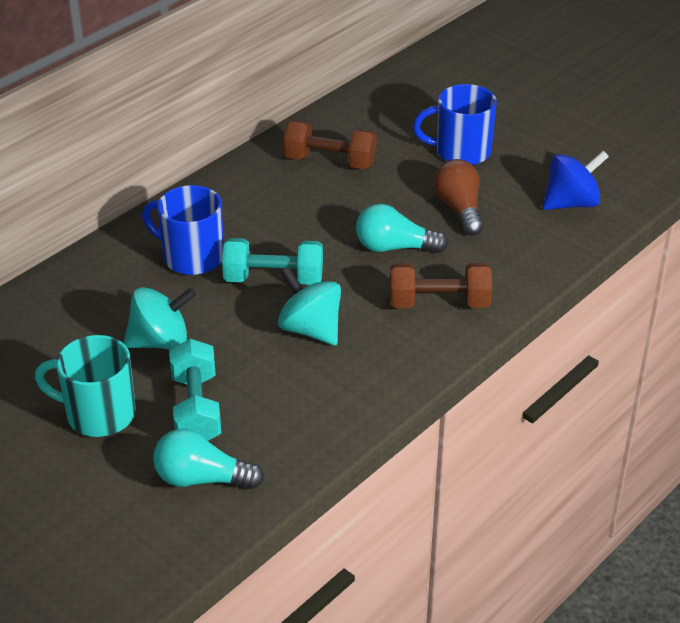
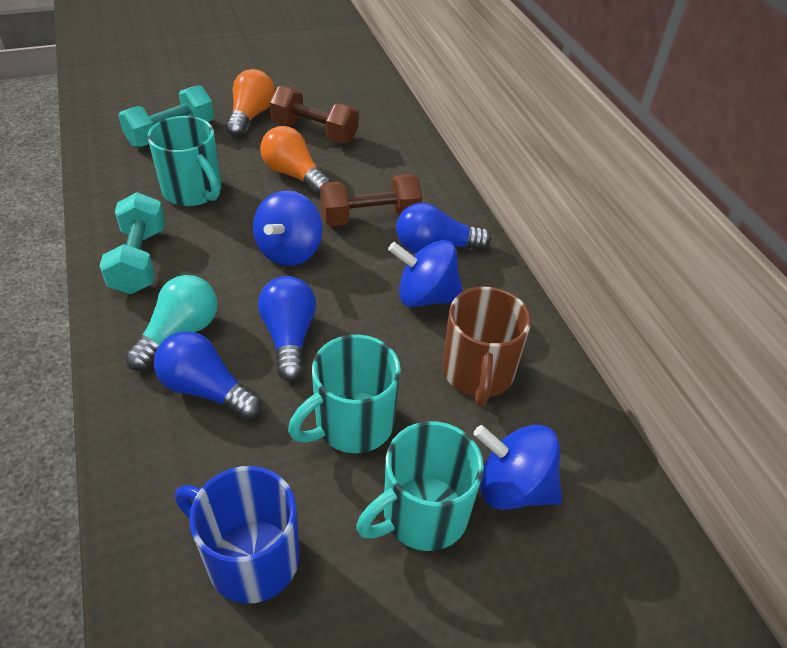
blue light bulb: 0 -> 3
blue mug: 2 -> 1
blue spinning top: 1 -> 3
brown light bulb: 1 -> 0
brown mug: 0 -> 1
orange light bulb: 0 -> 2
turquoise light bulb: 2 -> 1
turquoise mug: 1 -> 3
turquoise spinning top: 2 -> 0

